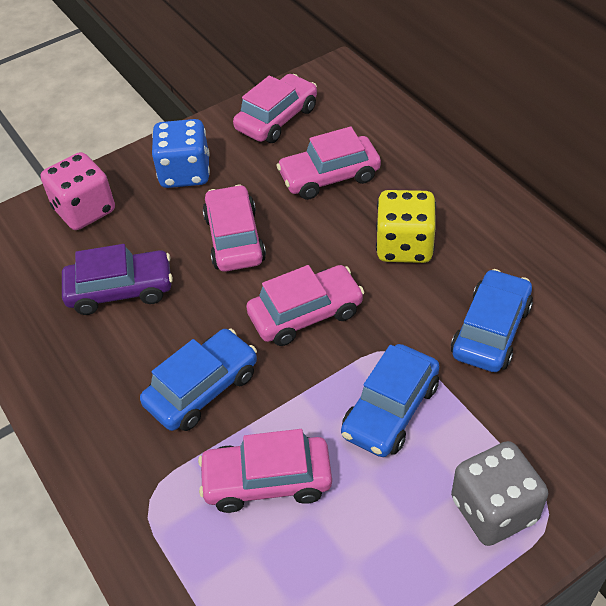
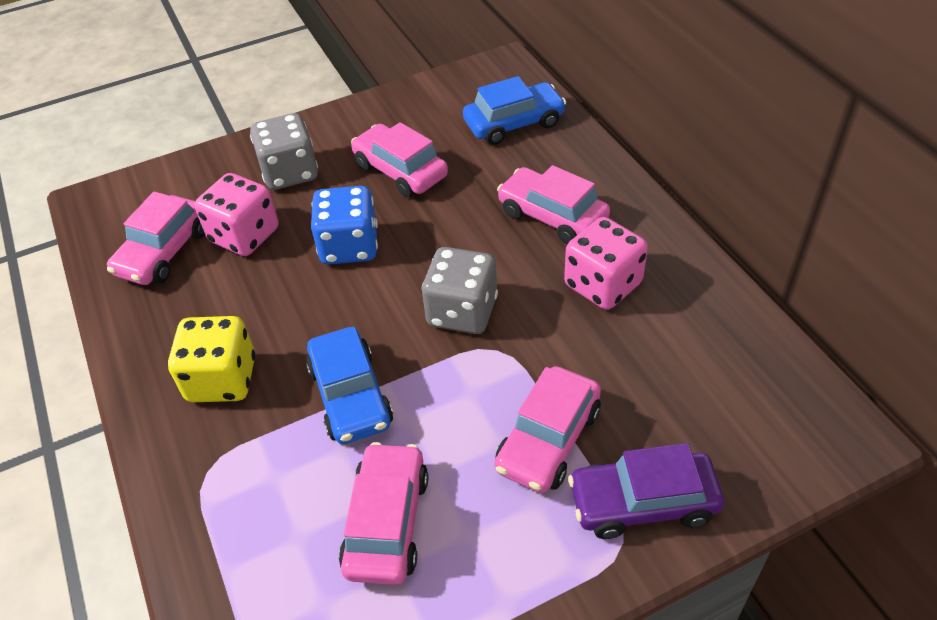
blue car: 3 -> 2
grey dice: 1 -> 2
pink dice: 1 -> 2

